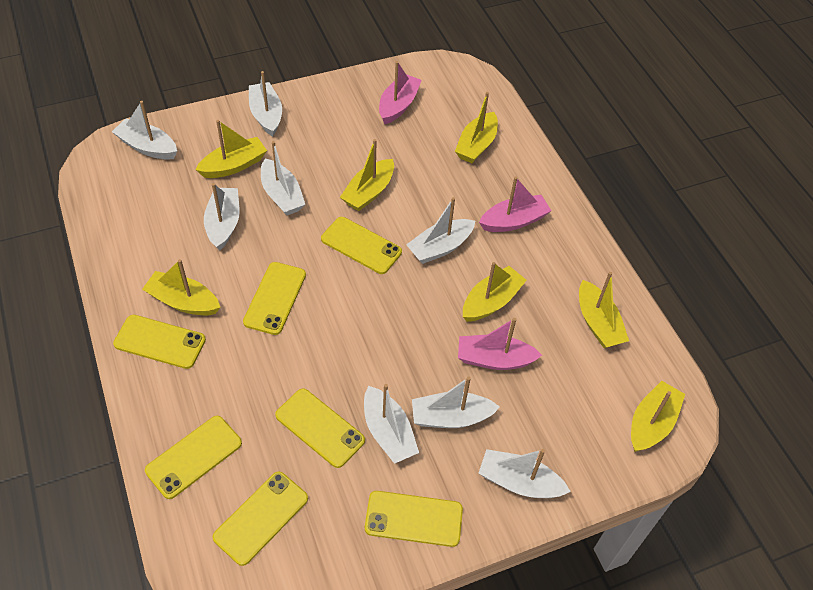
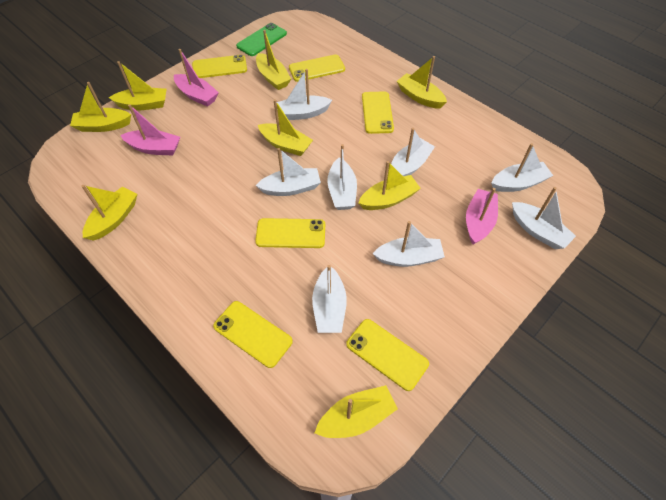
green phone: 0 -> 1
yellow boat: 7 -> 8
yellow phone: 7 -> 6

